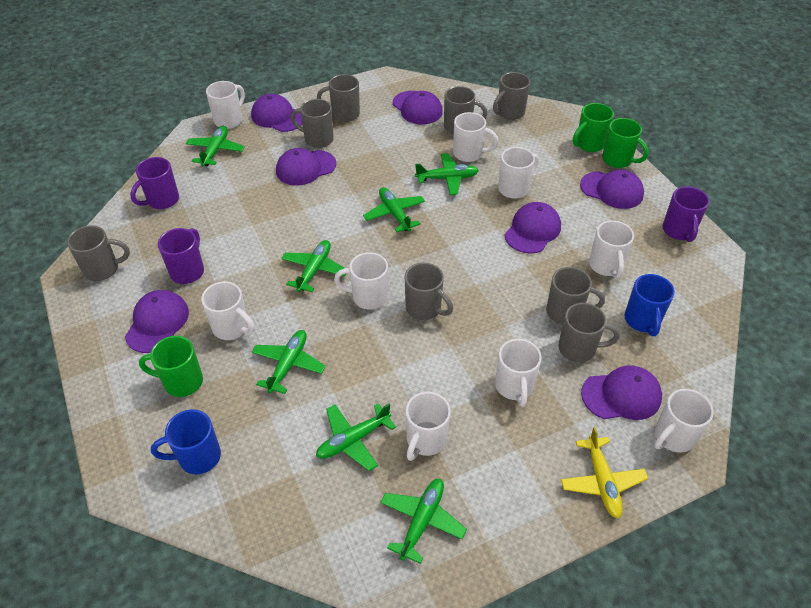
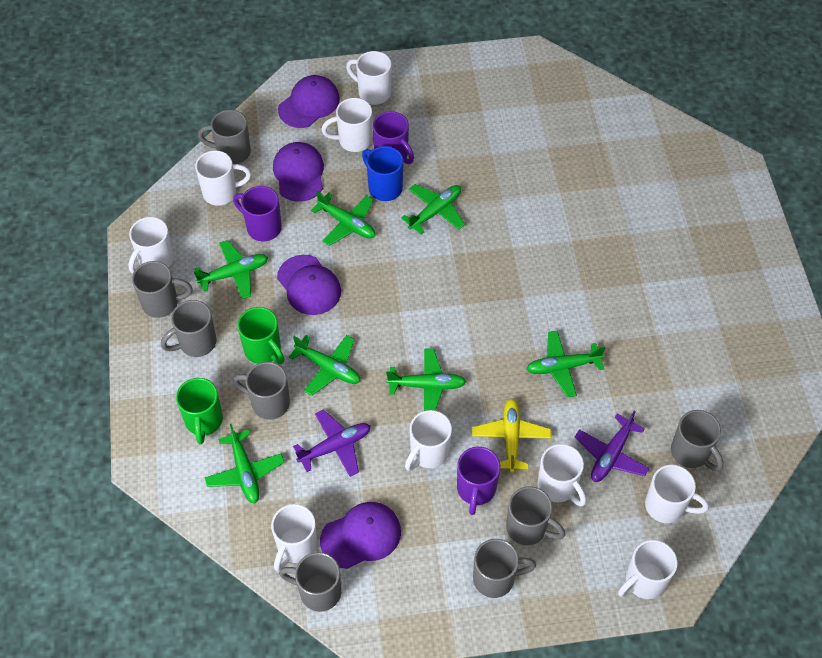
blue mug: 2 -> 1
green mug: 3 -> 2
purple cap: 7 -> 4
purple plane: 0 -> 2

